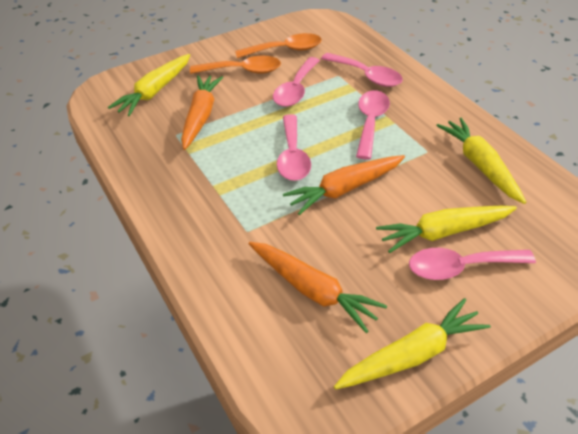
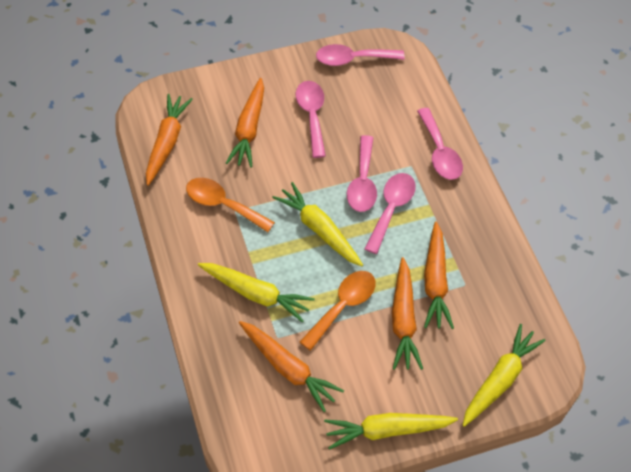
orange carrot: 3 -> 5

